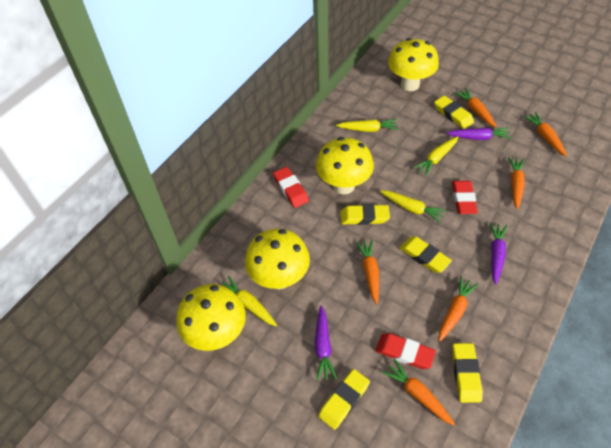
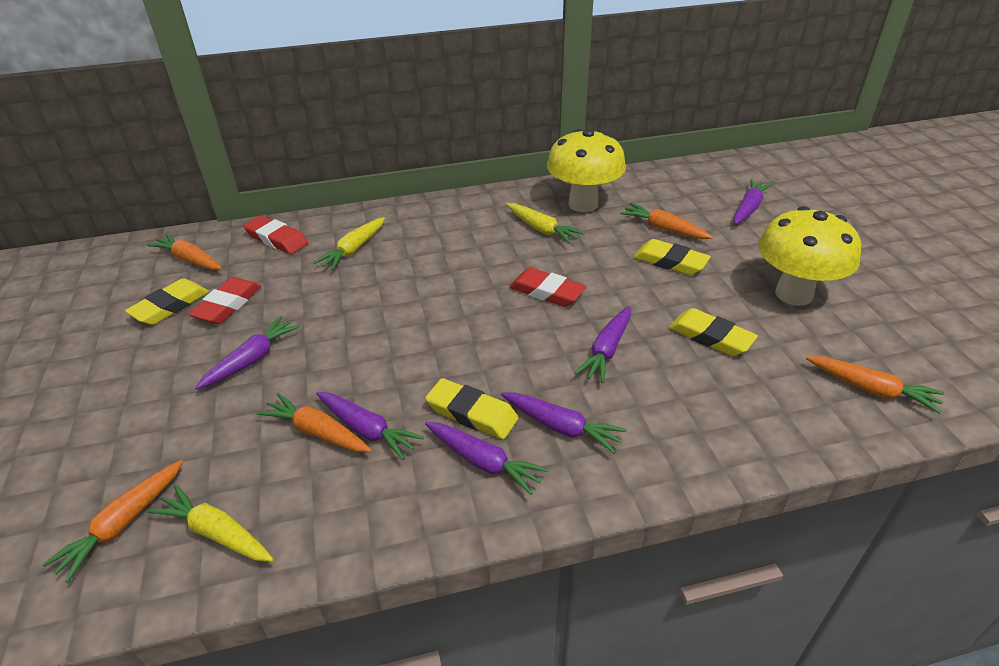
orange carrot: 6 -> 5
purple carrot: 3 -> 6
yellow carrot: 4 -> 3
yellow eraser: 5 -> 4
yellow mushroom: 4 -> 2

